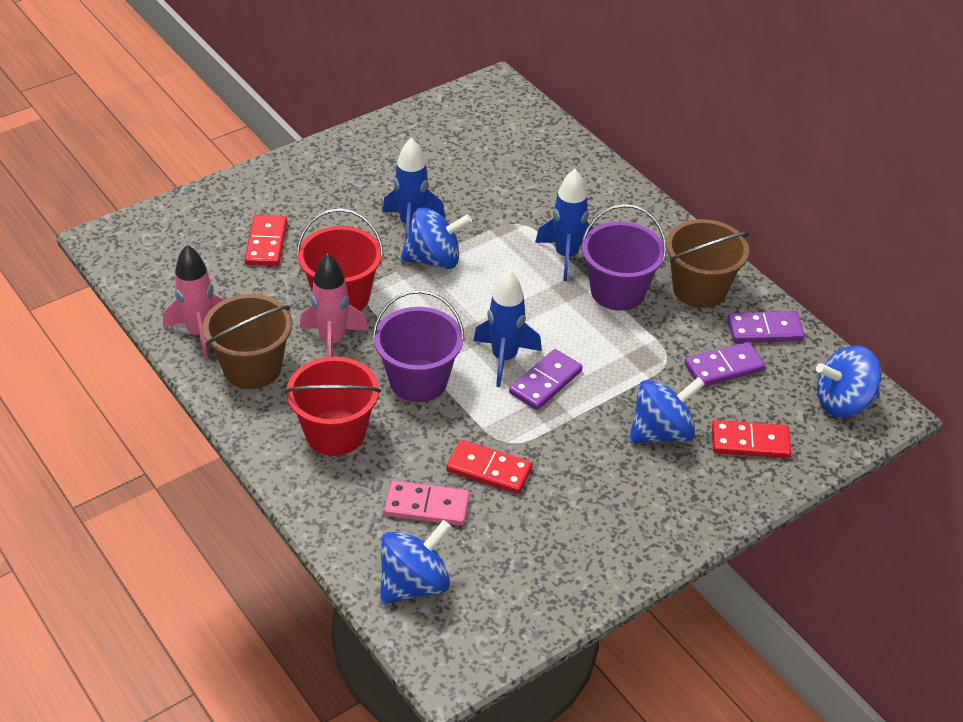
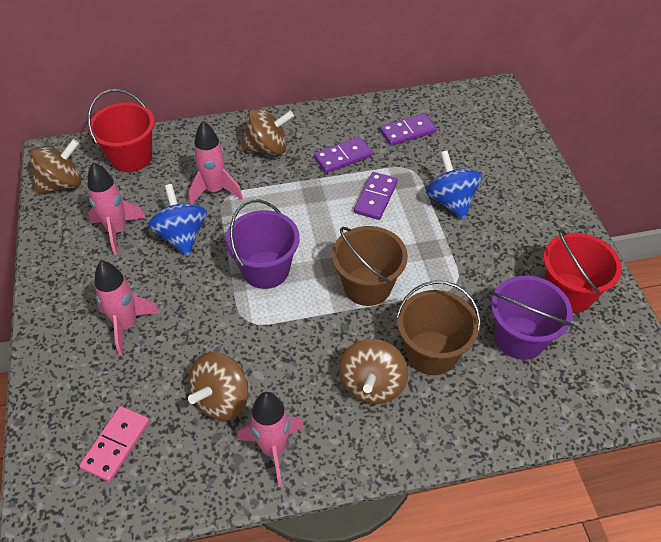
blue rocket: 3 -> 0
blue spinning top: 4 -> 2
brown spinning top: 0 -> 4
pink rocket: 2 -> 4
red domino: 3 -> 0

